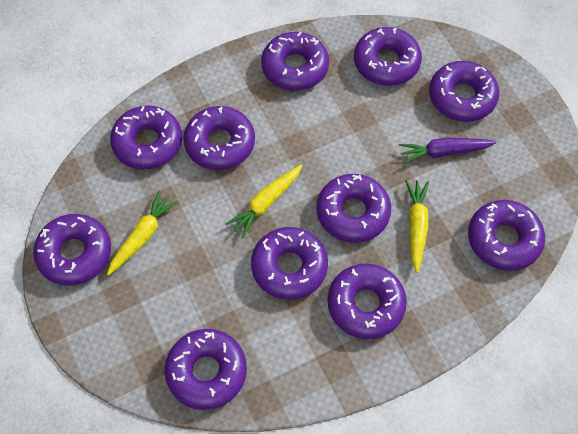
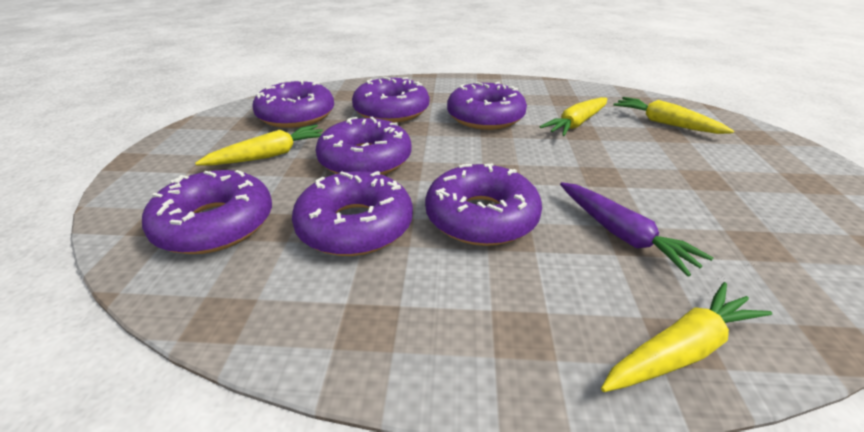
purple donut: 11 -> 7
yellow carrot: 3 -> 4

